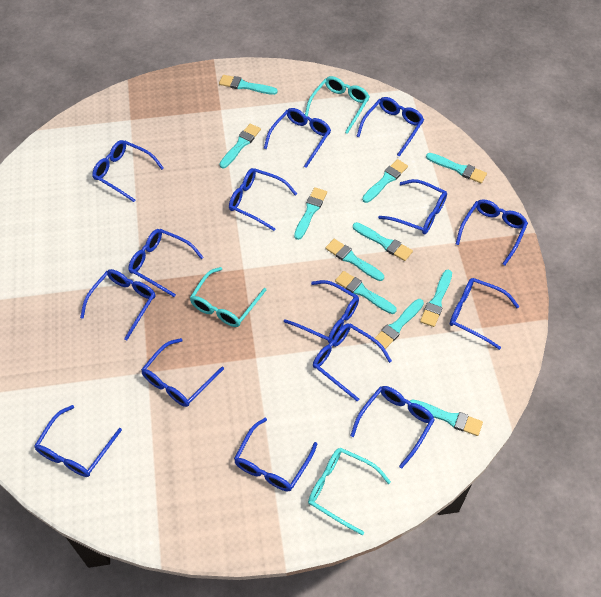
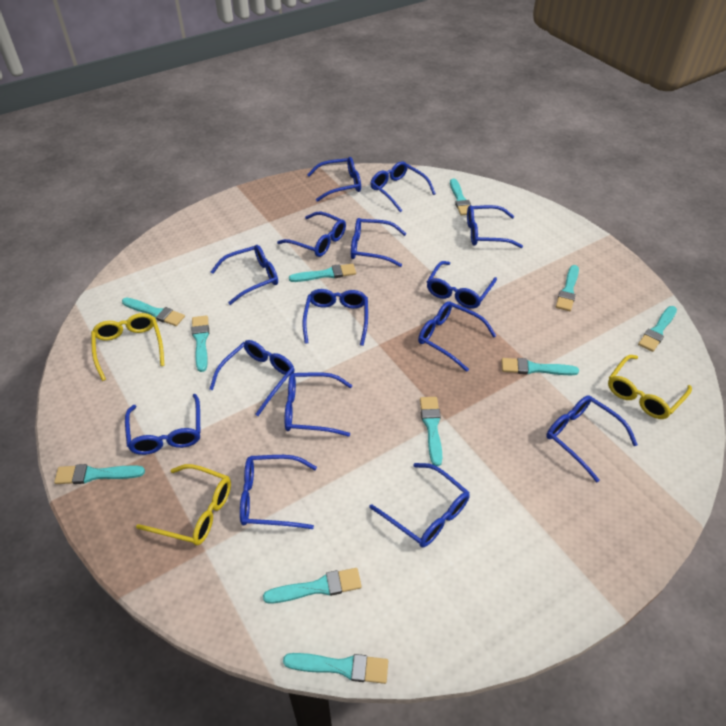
turquoise glasses: 3 -> 0
yellow glasses: 0 -> 3

